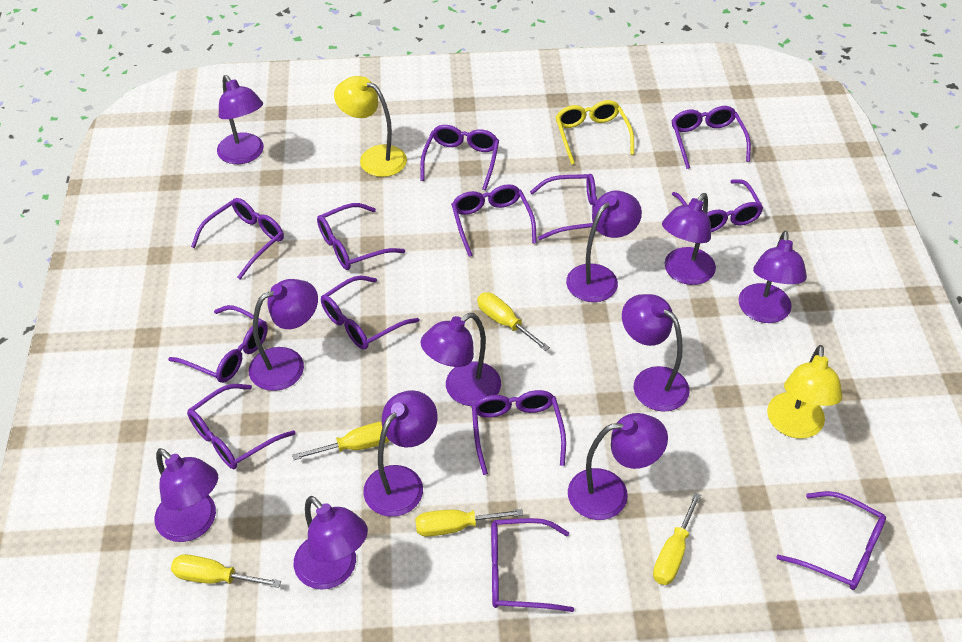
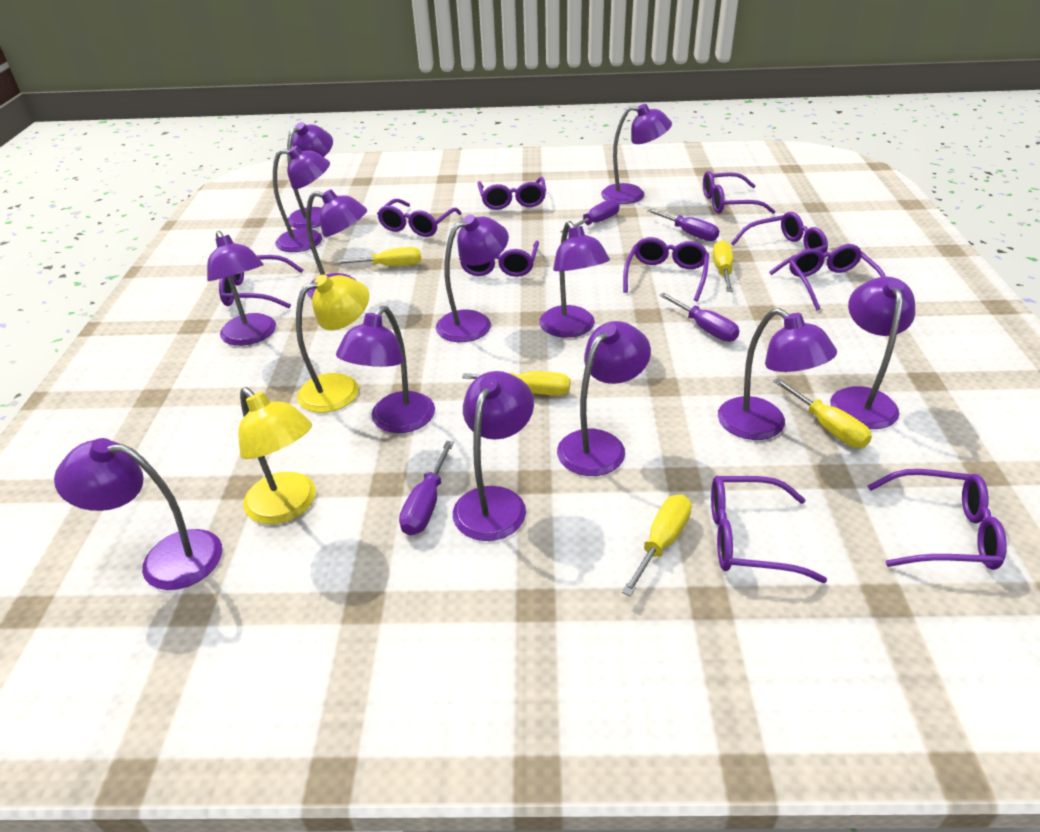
purple glasses: 13 -> 10
purple lamp: 11 -> 13
purple screwdriver: 0 -> 4
yellow glasses: 1 -> 0

